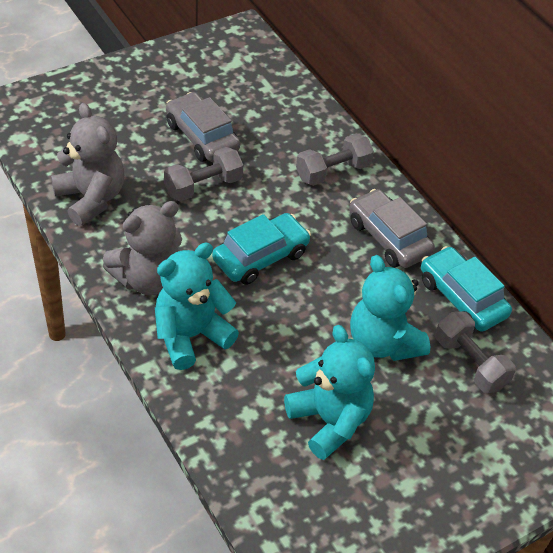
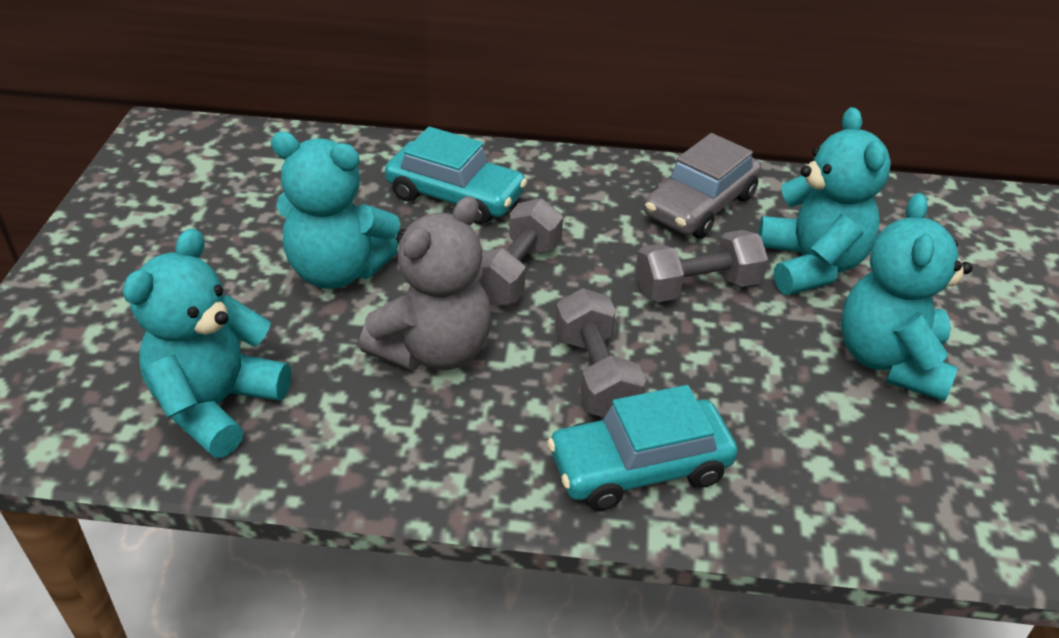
grey car: 2 -> 1
grey teddy bear: 2 -> 1
turquoise teddy bear: 3 -> 4

